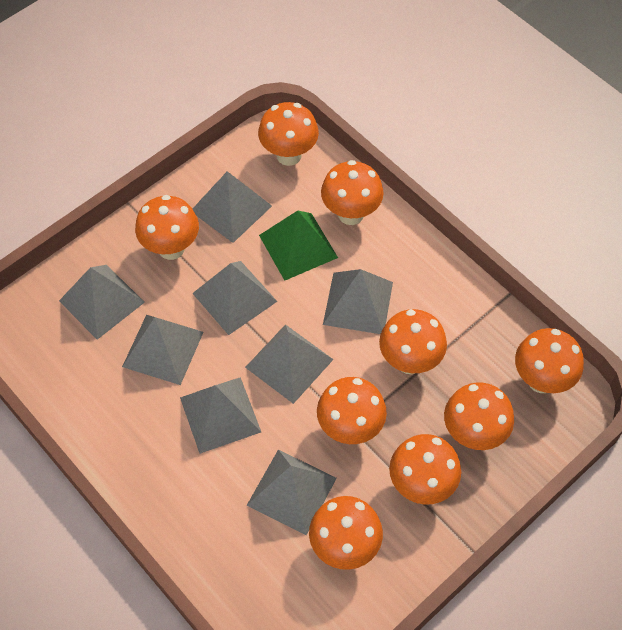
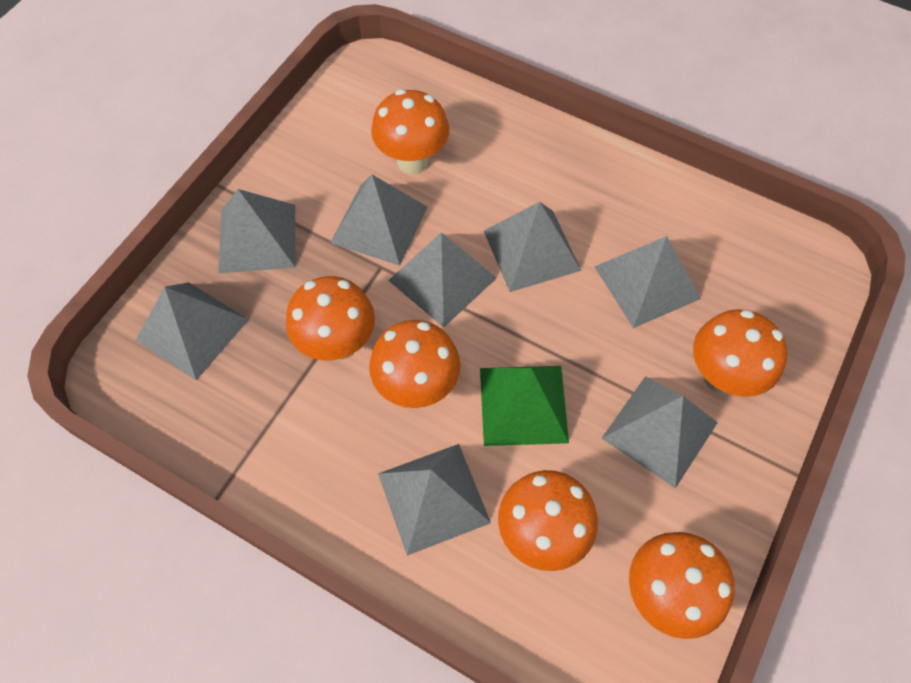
orange mushroom: 9 -> 6

